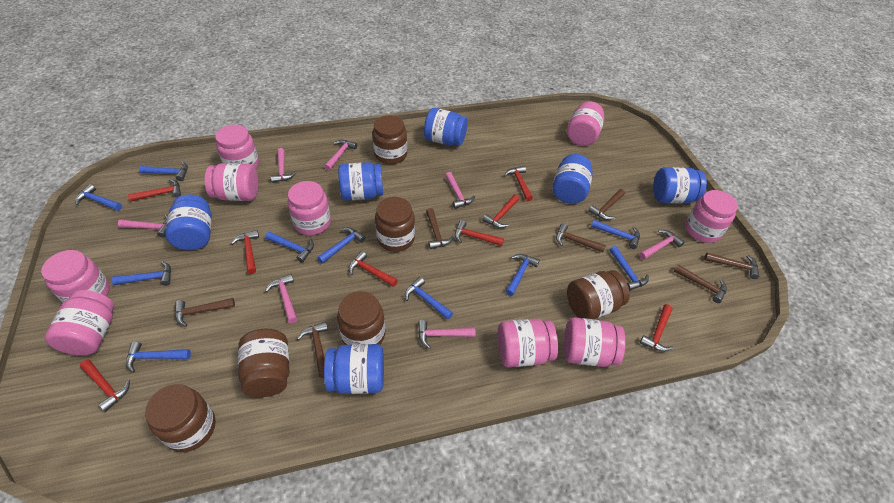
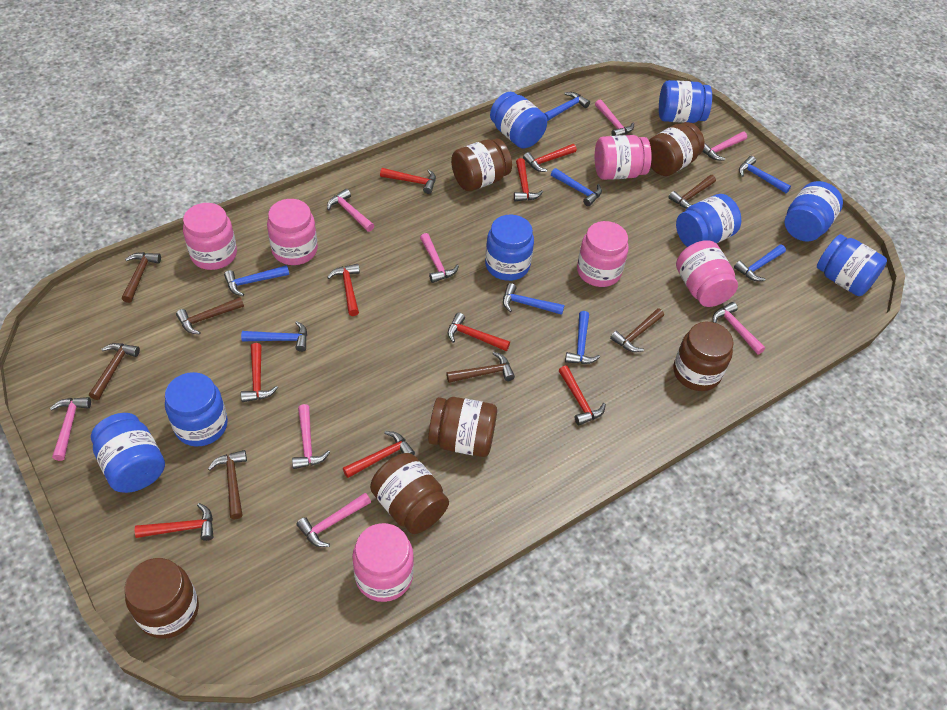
blue hammer: 10 -> 8
blue jar: 6 -> 8
pink hammer: 7 -> 8
pink jar: 9 -> 6
red hammer: 8 -> 9

